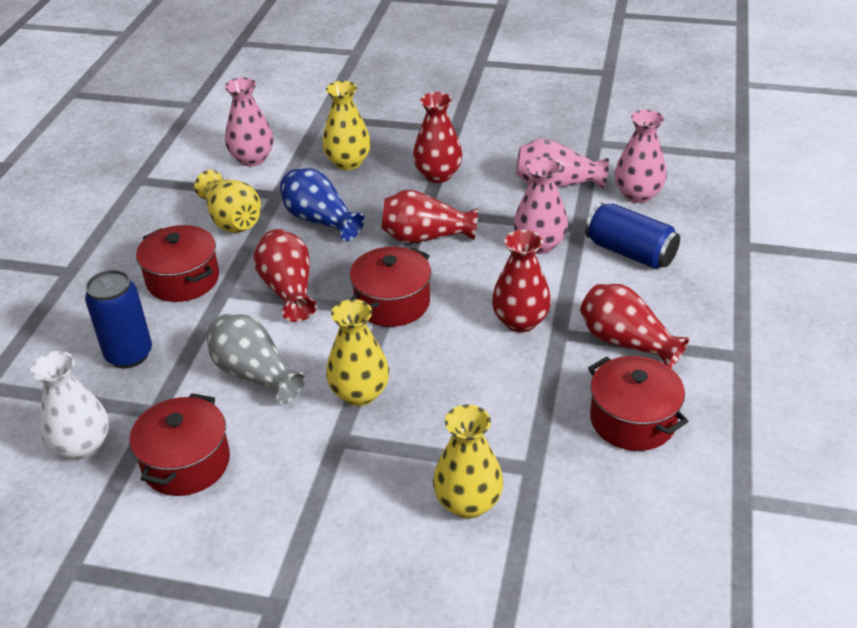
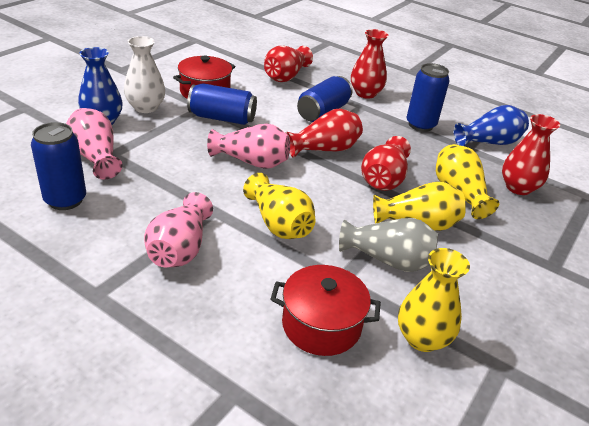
blue can: 2 -> 4
blue vase: 1 -> 2
pink vase: 4 -> 3
red pot: 4 -> 2

